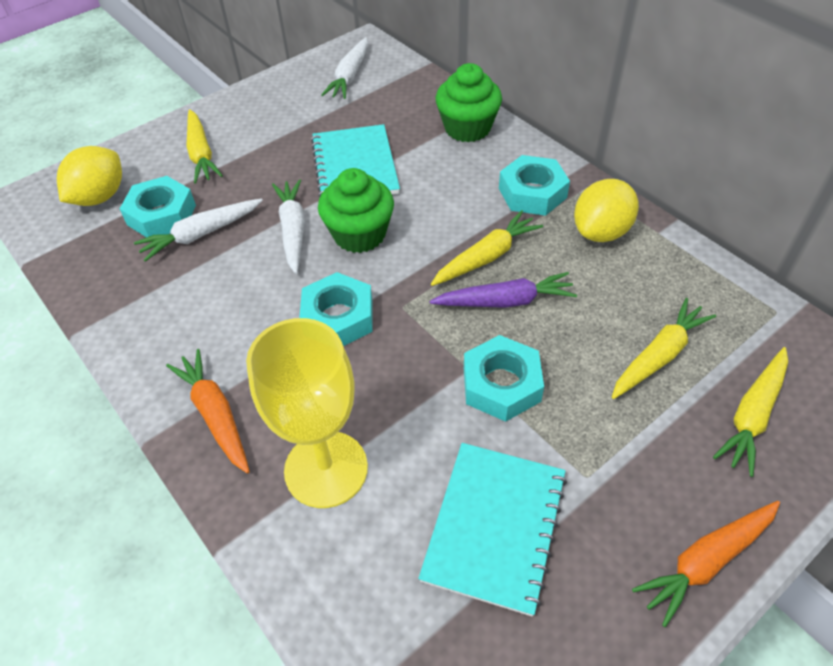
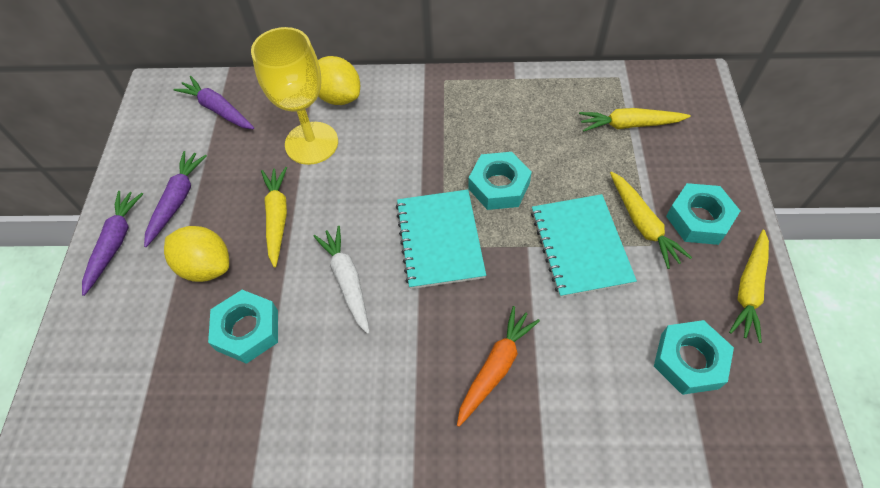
green cupcake: 2 -> 0
orange carrot: 2 -> 1
purple carrot: 1 -> 3
white carrot: 3 -> 1

